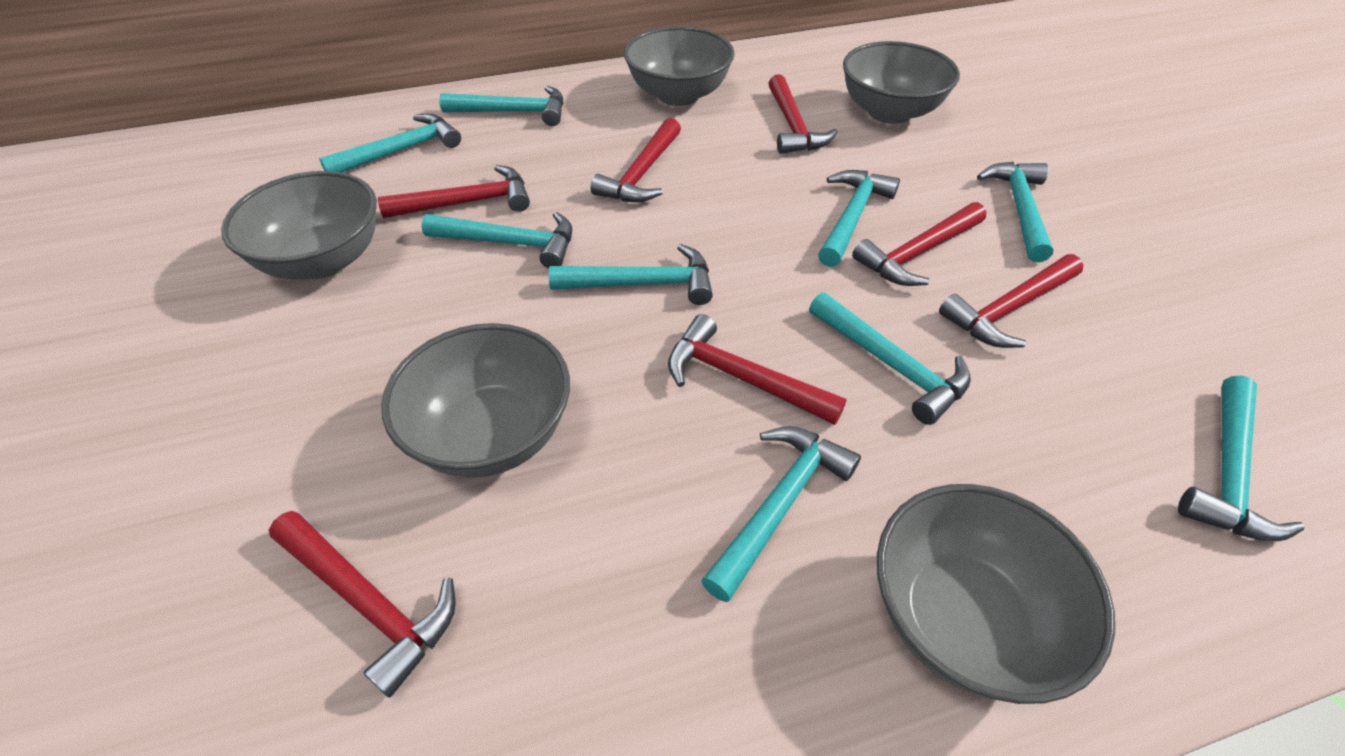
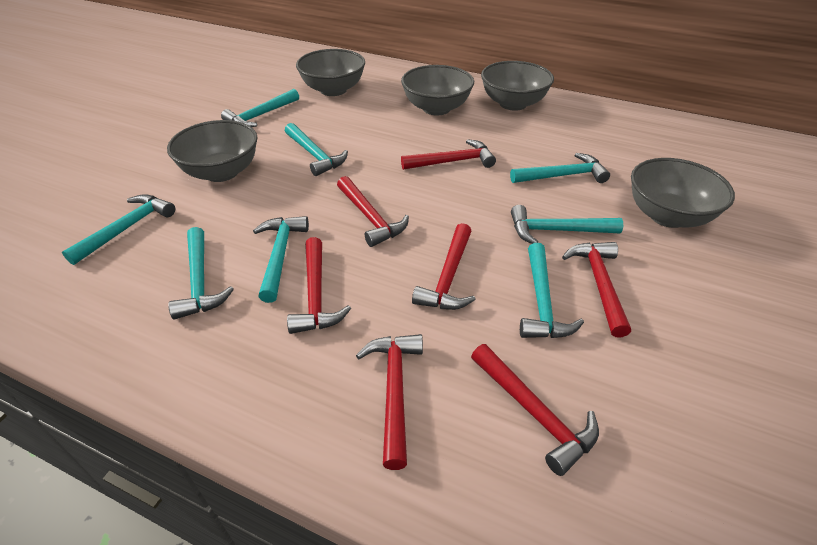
turquoise hammer: 9 -> 8

